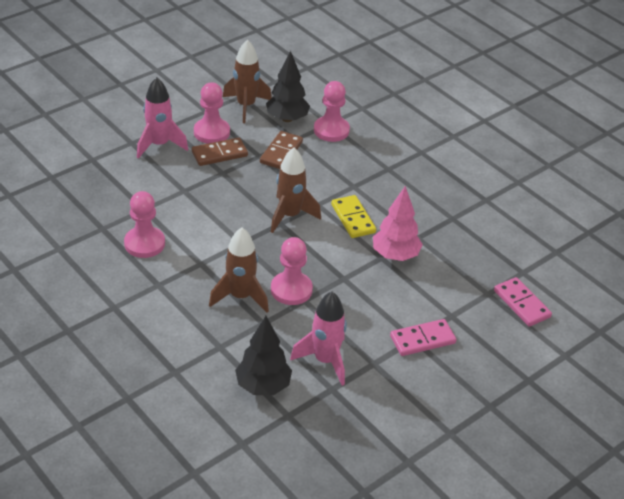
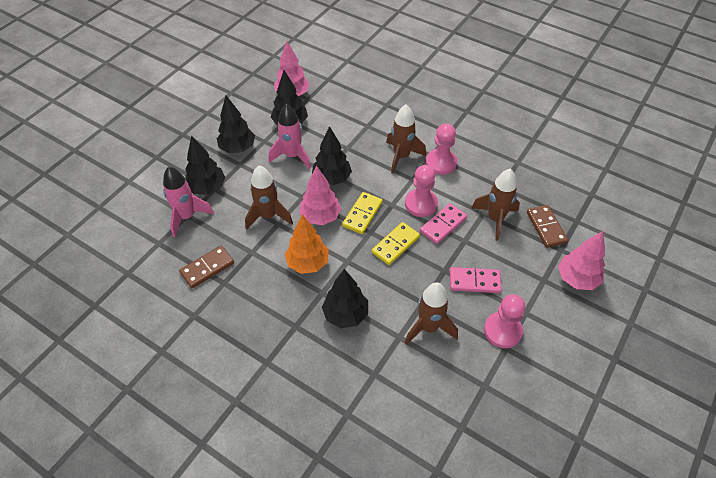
black tree: 2 -> 5
brown rocket: 3 -> 4
orange tree: 0 -> 1
pink pawn: 4 -> 3
pink tree: 1 -> 3
yellow domino: 1 -> 2

